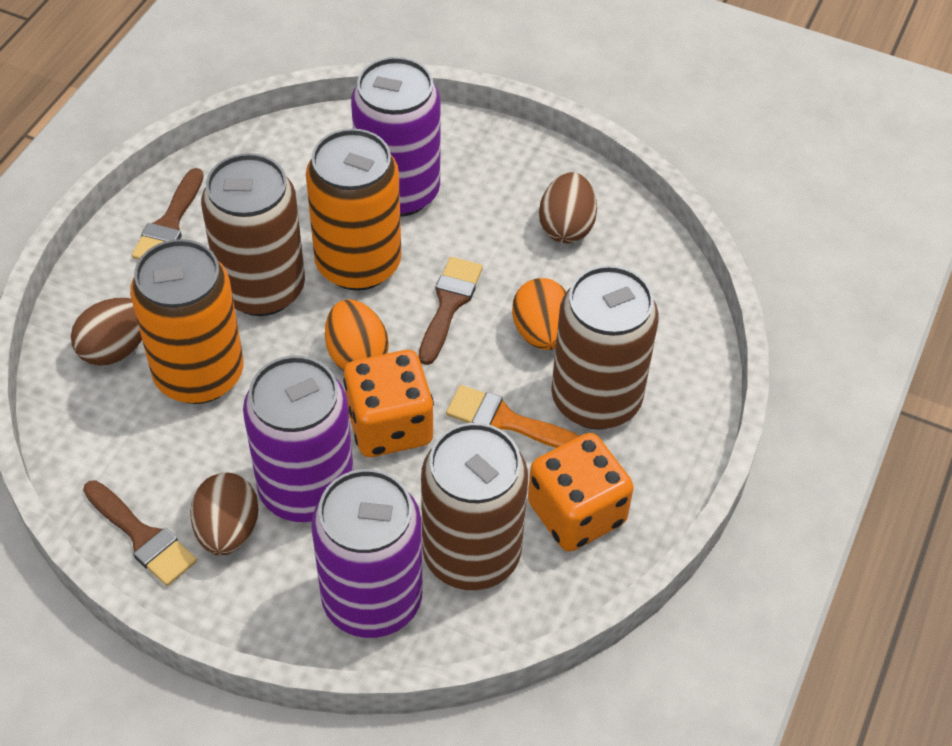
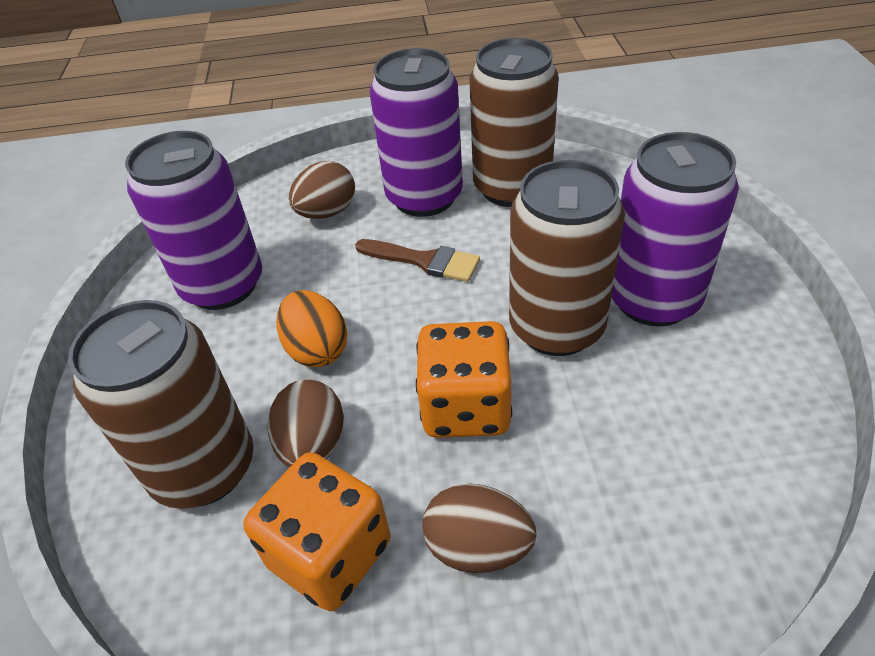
brown brush: 3 -> 1
orange brush: 1 -> 0
orange can: 2 -> 0
orange egg: 2 -> 1

